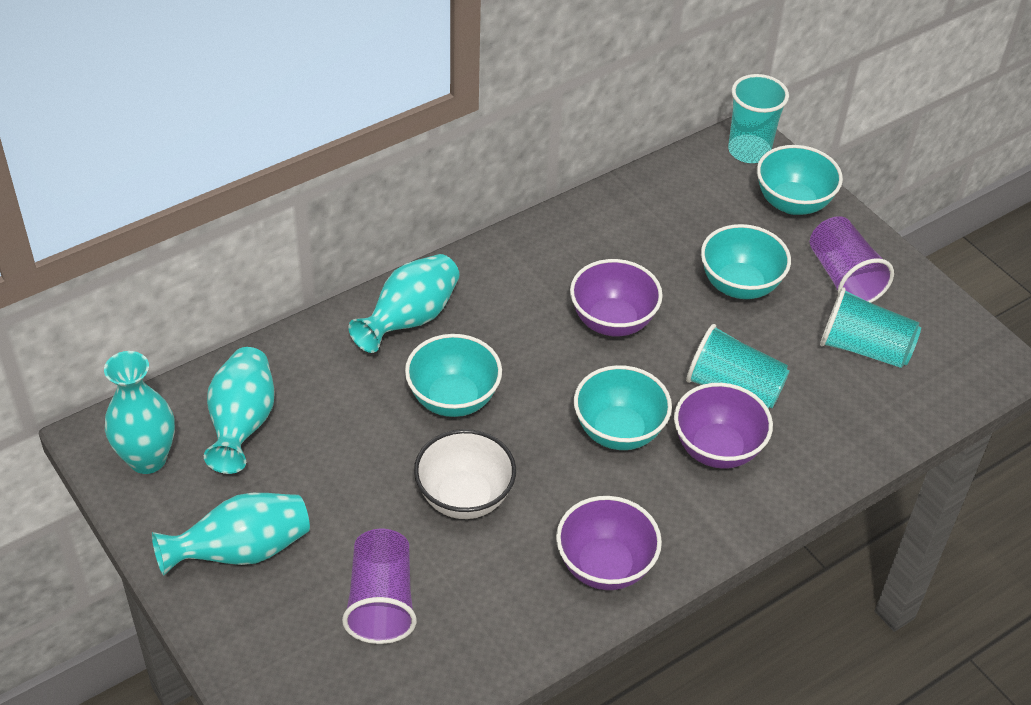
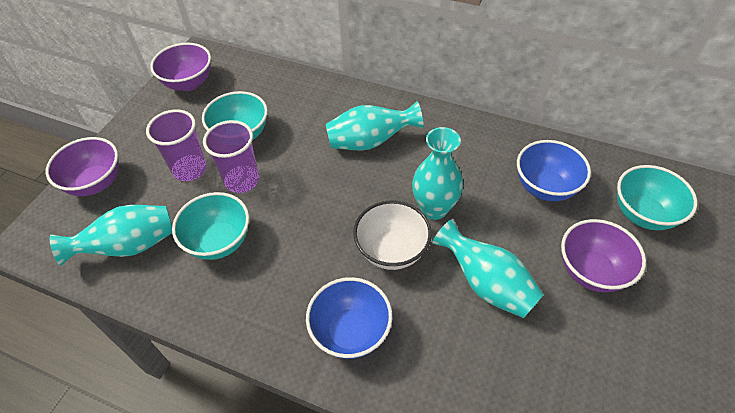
blue bowl: 0 -> 2
turquoise bowl: 4 -> 3
turquoise cup: 3 -> 0

